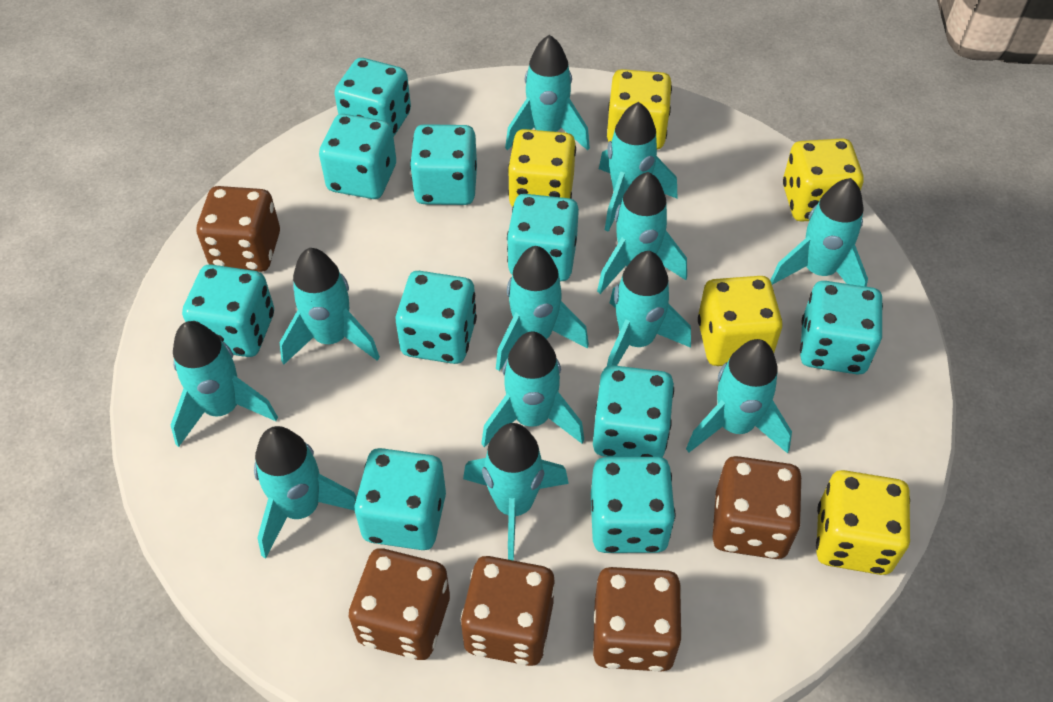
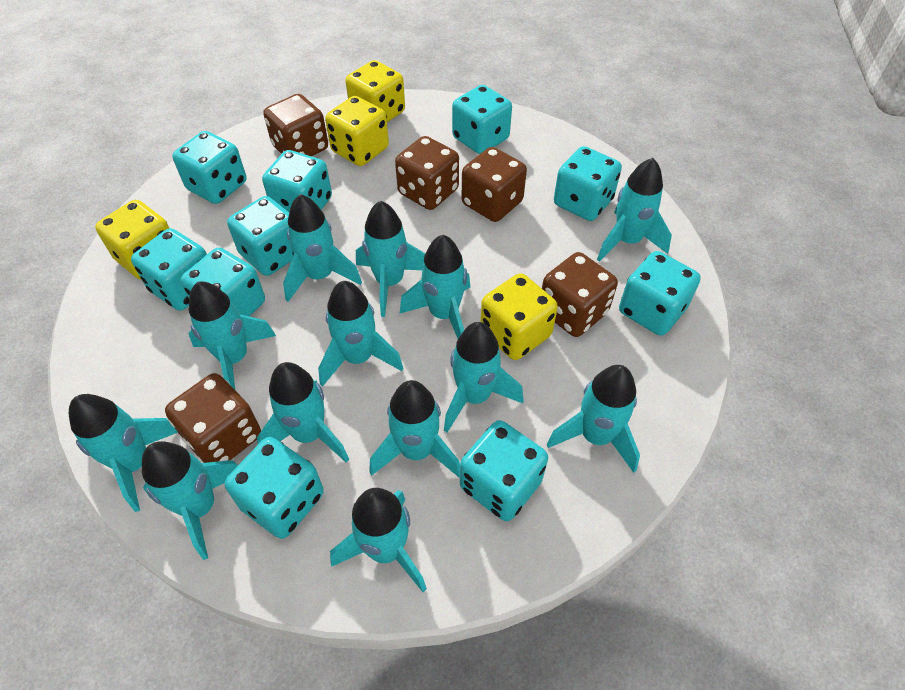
turquoise rocket: 12 -> 13
yellow dice: 5 -> 4

